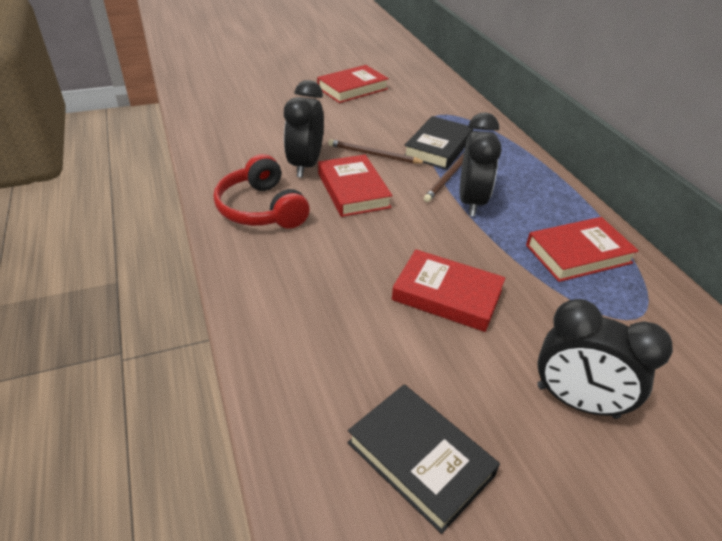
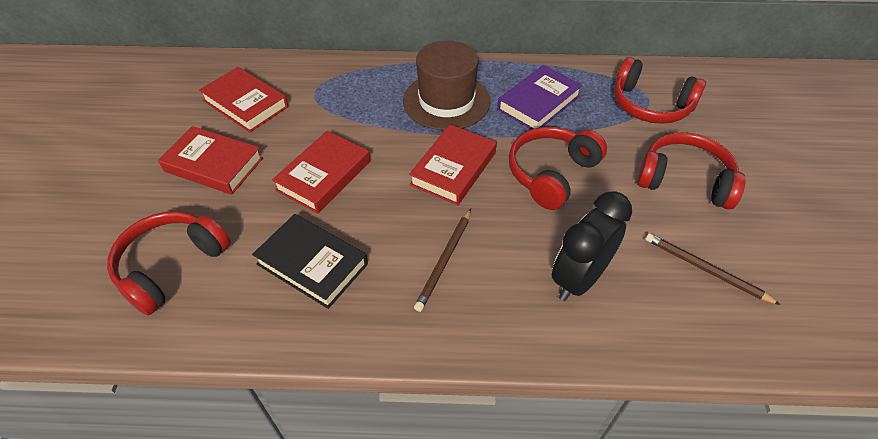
black book: 2 -> 1
black clock: 3 -> 1
brown hat: 0 -> 1
purple book: 0 -> 1
red headphones: 1 -> 4

